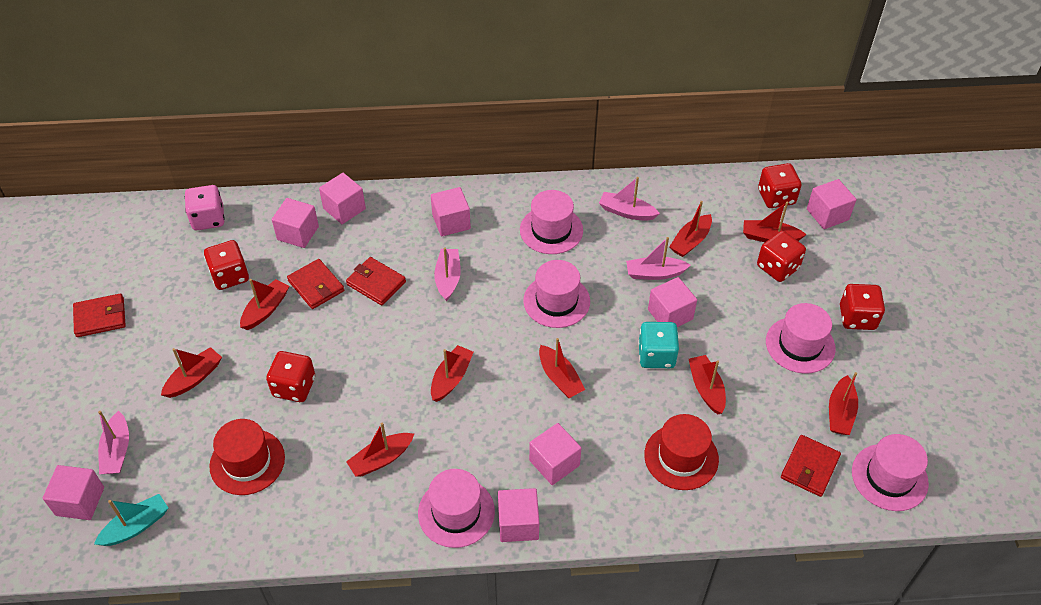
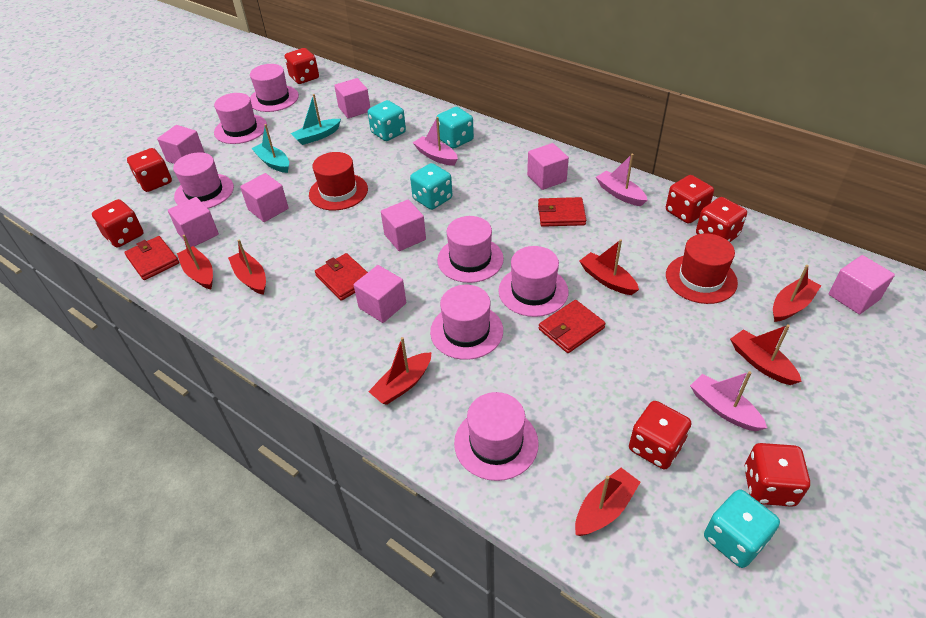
pink boat: 4 -> 3
pink dice: 1 -> 0
pink hat: 5 -> 7
red boat: 9 -> 7
red dice: 5 -> 7
turquoise boat: 1 -> 2
turquoise dice: 1 -> 4

